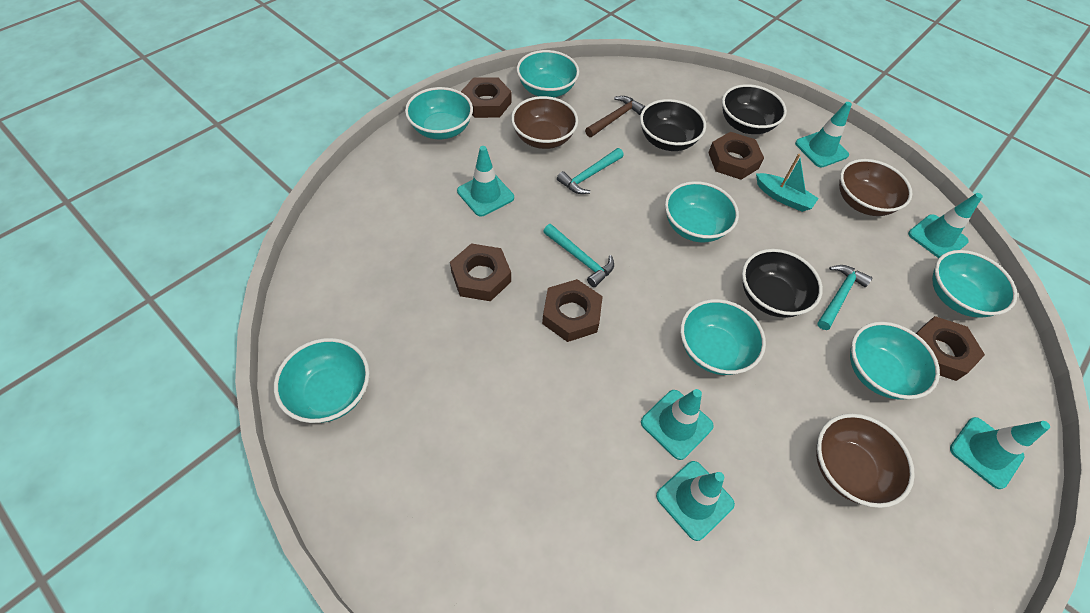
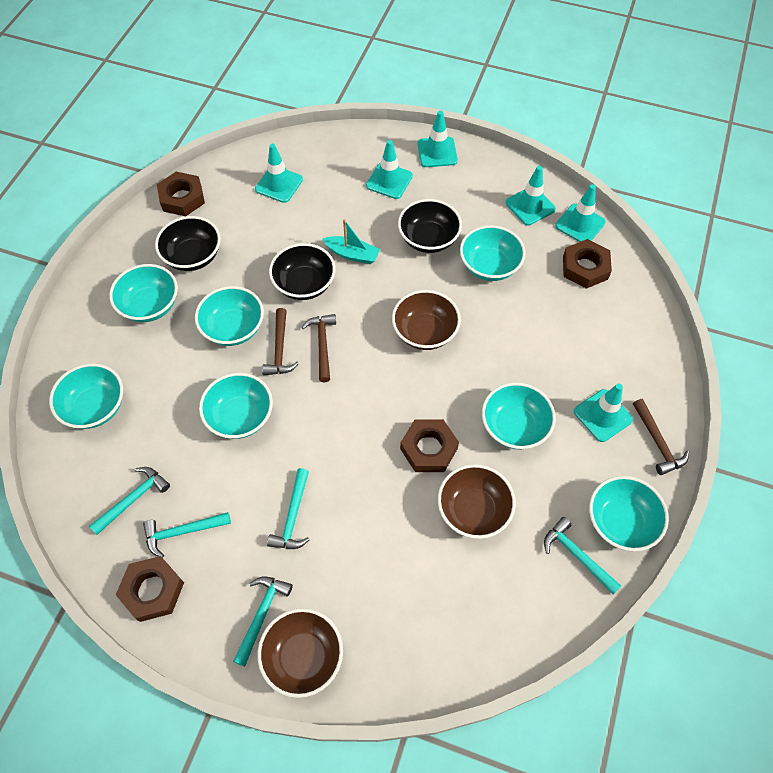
brown hammer: 1 -> 3
brown nut: 5 -> 4
turquoise hammer: 3 -> 5

